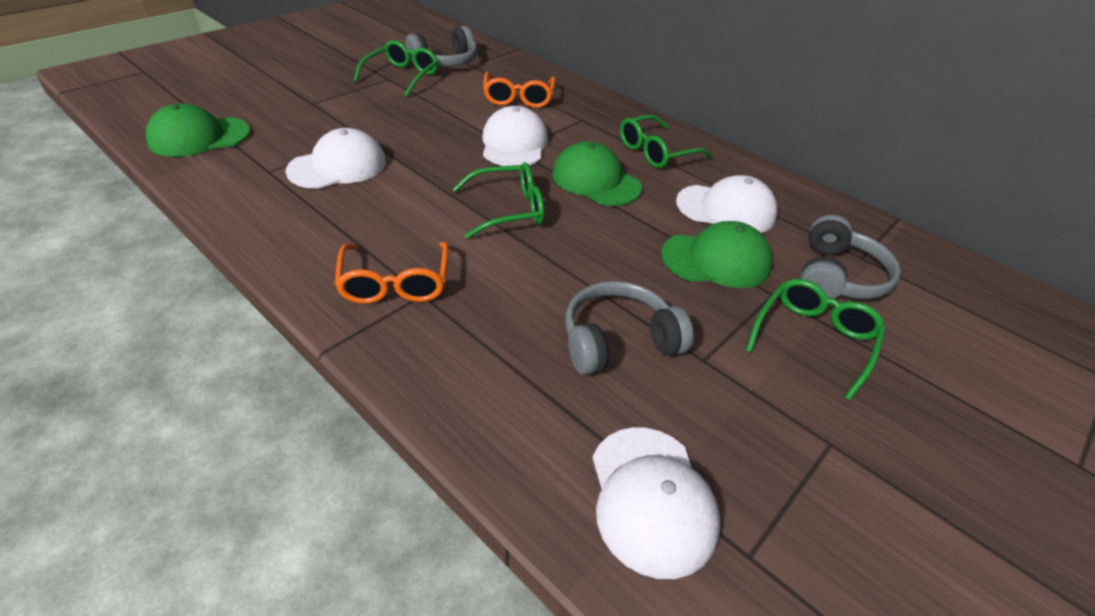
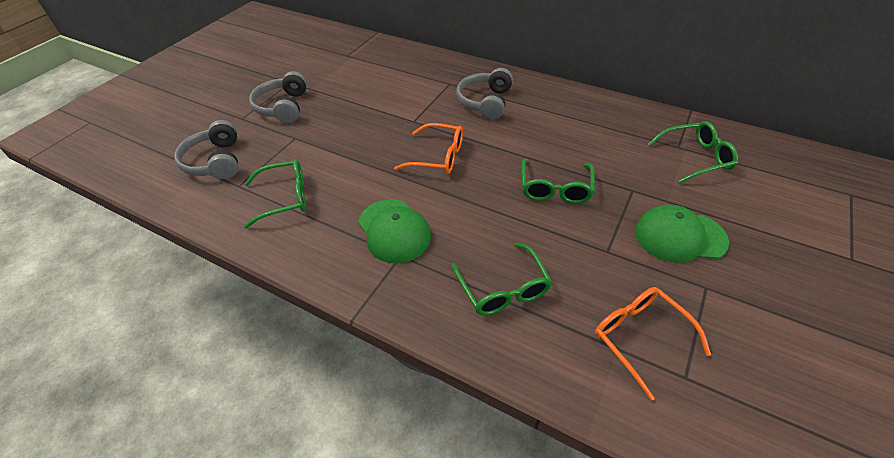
green cap: 3 -> 2
white cap: 4 -> 0

